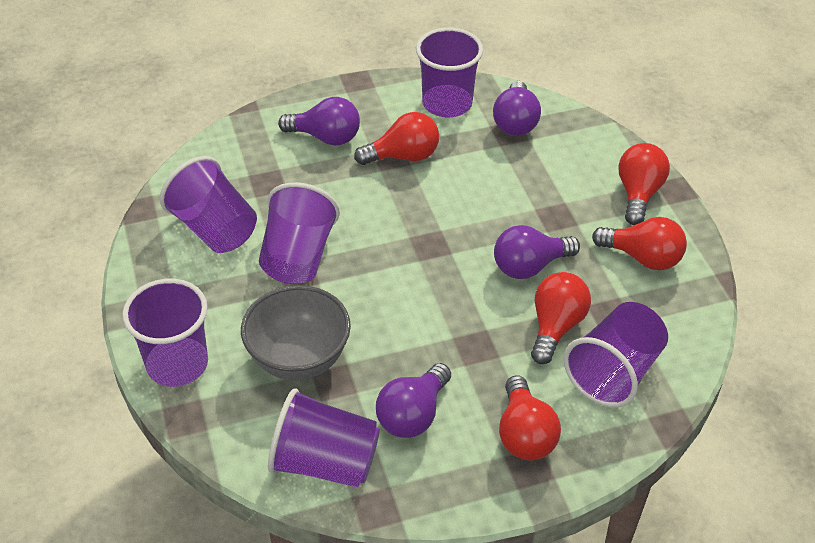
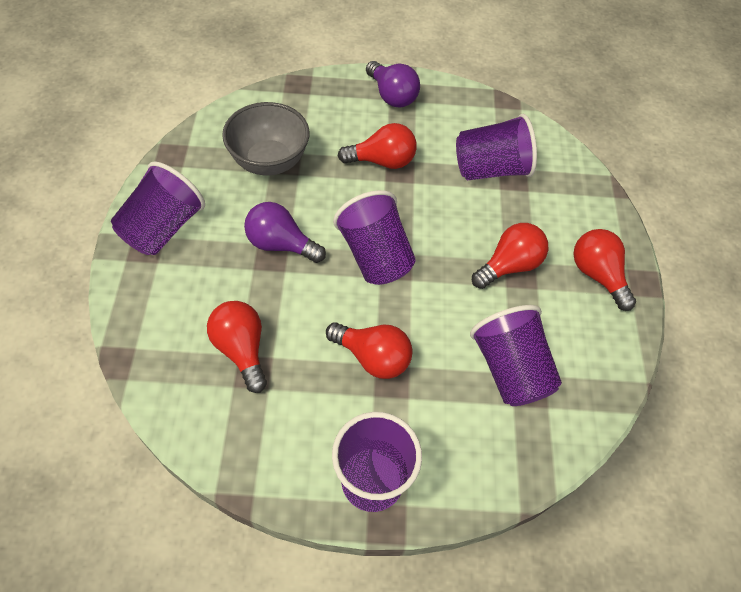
purple cup: 6 -> 5
purple light bulb: 4 -> 2

